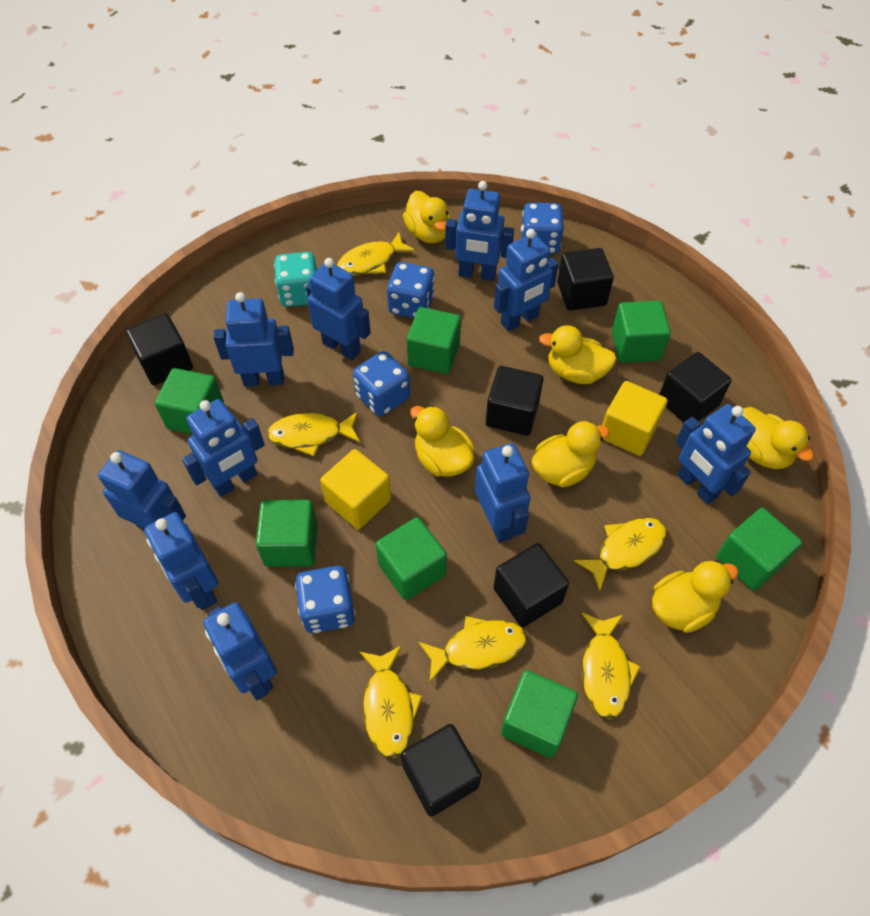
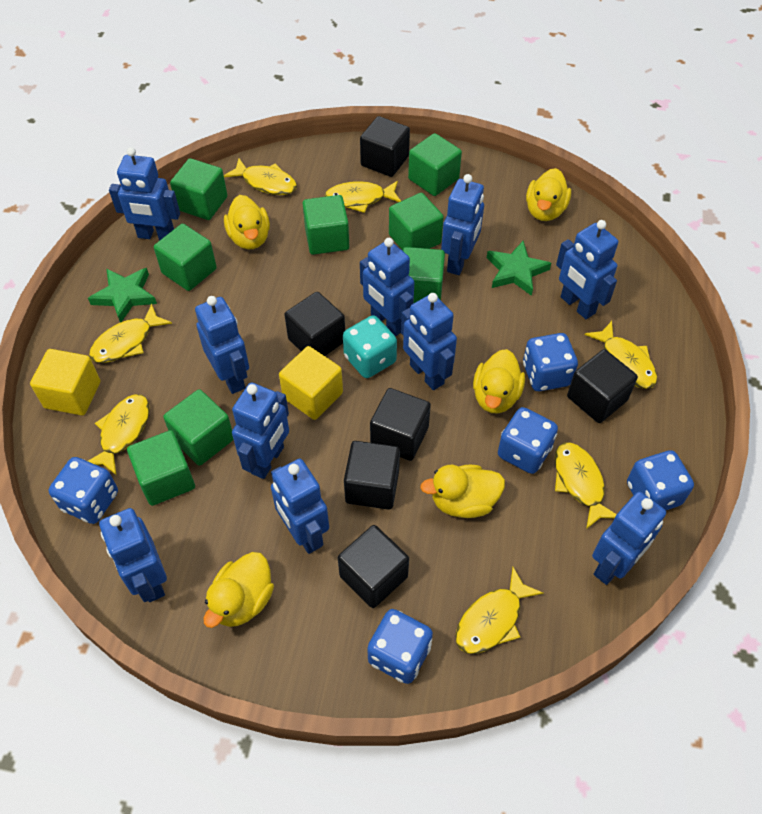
blue dice: 4 -> 5
green cube: 7 -> 8
green star: 0 -> 2
yellow duck: 6 -> 5
yellow fish: 6 -> 7

